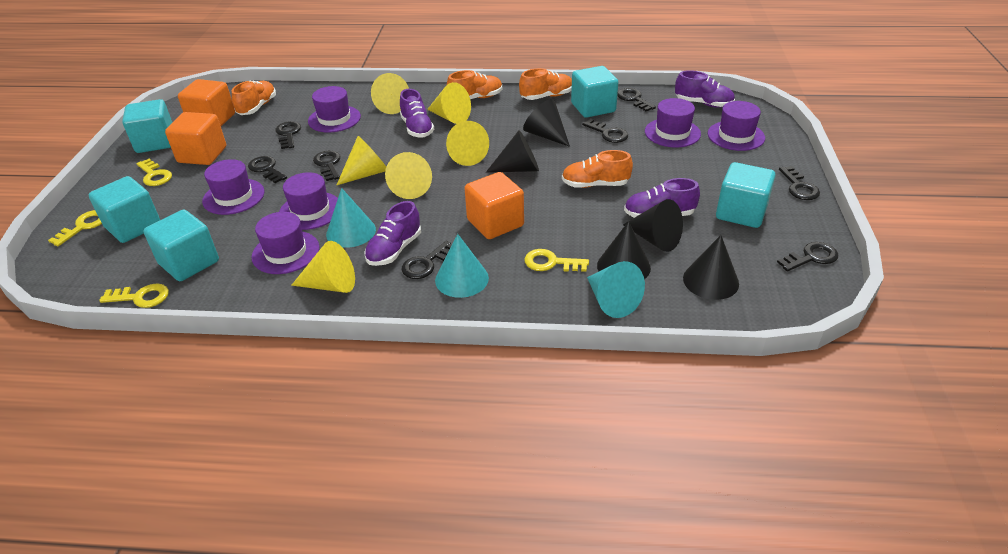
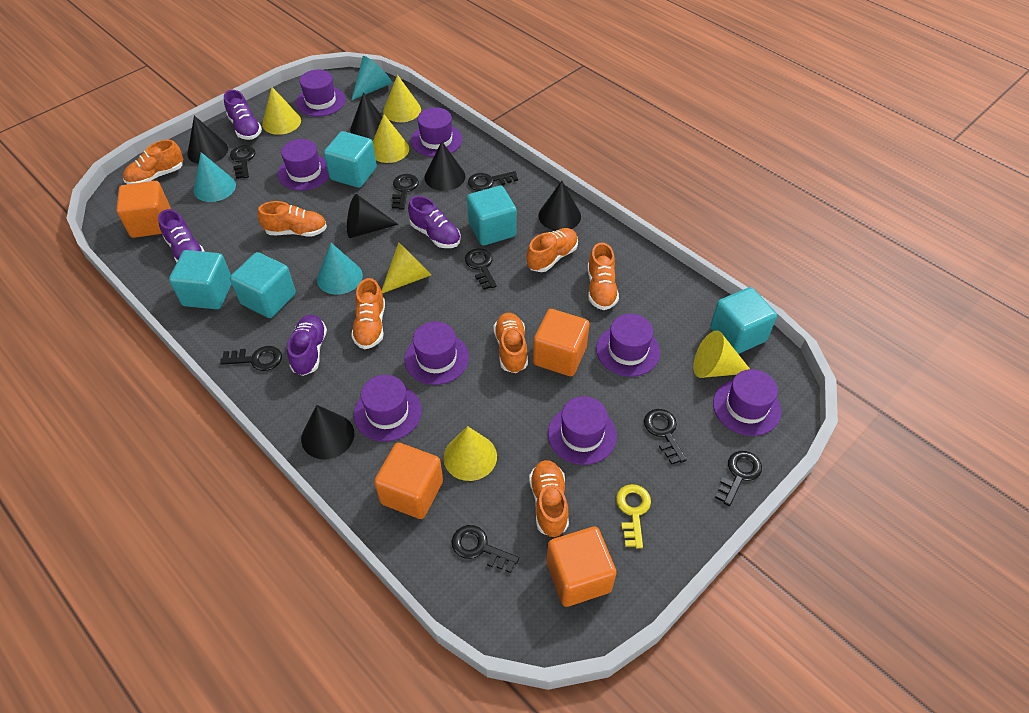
black cone: 5 -> 6
orange cube: 3 -> 4
orange shoe: 4 -> 7
purple hat: 6 -> 8
yellow key: 4 -> 1

